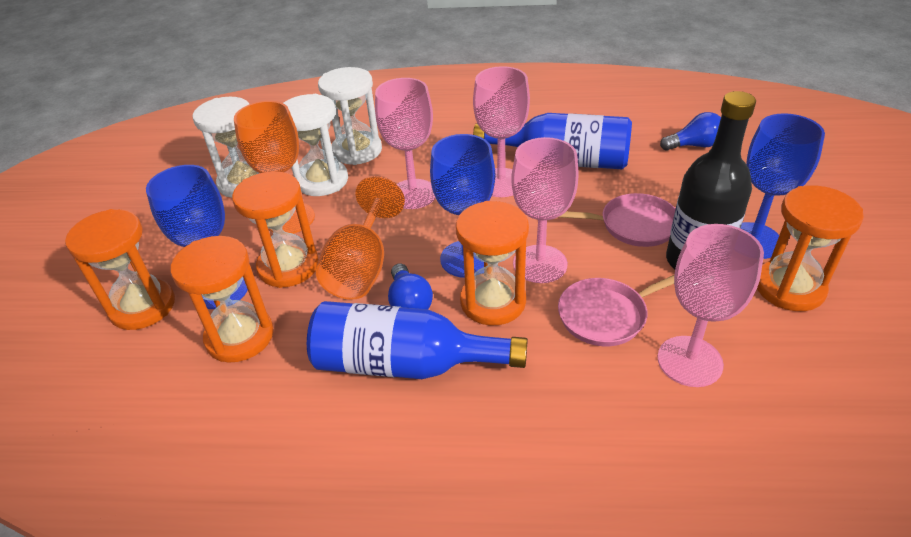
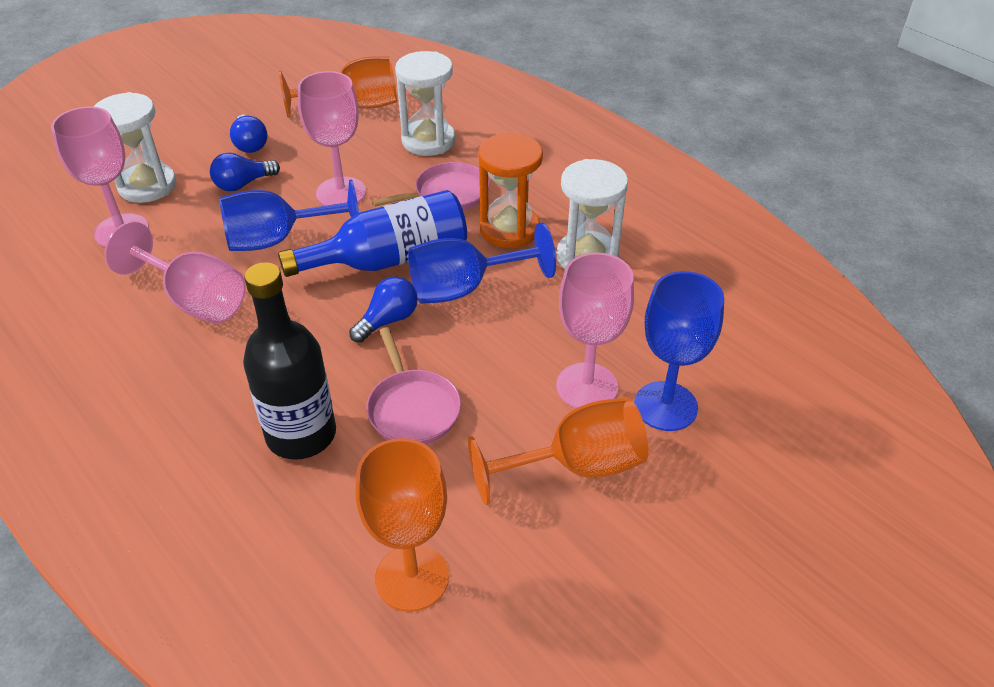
blue bottle: 2 -> 1
blue light bulb: 2 -> 3
orange goblet: 2 -> 3
orange hourglass: 5 -> 1

